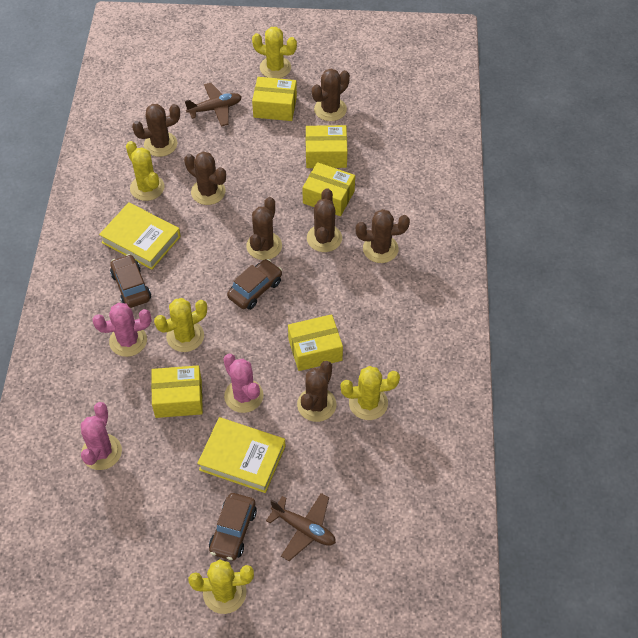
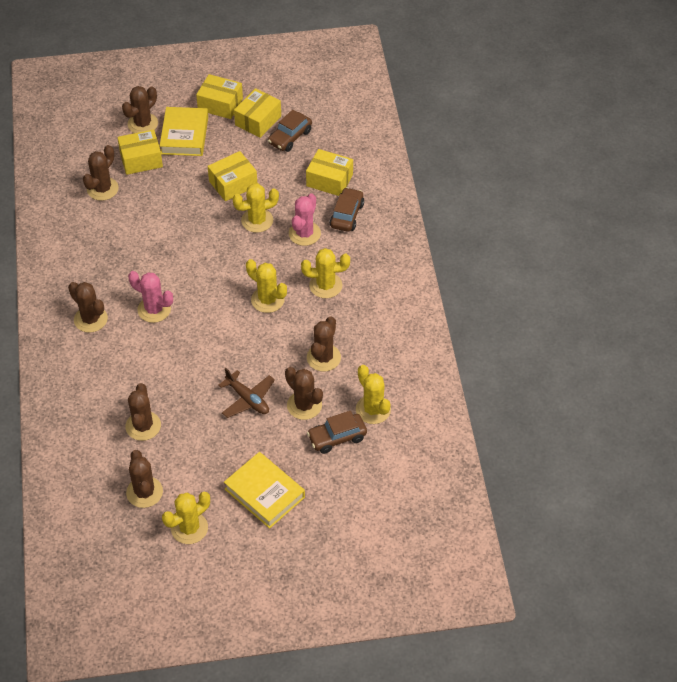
brown plane: 2 -> 1
pink cactus: 3 -> 2

